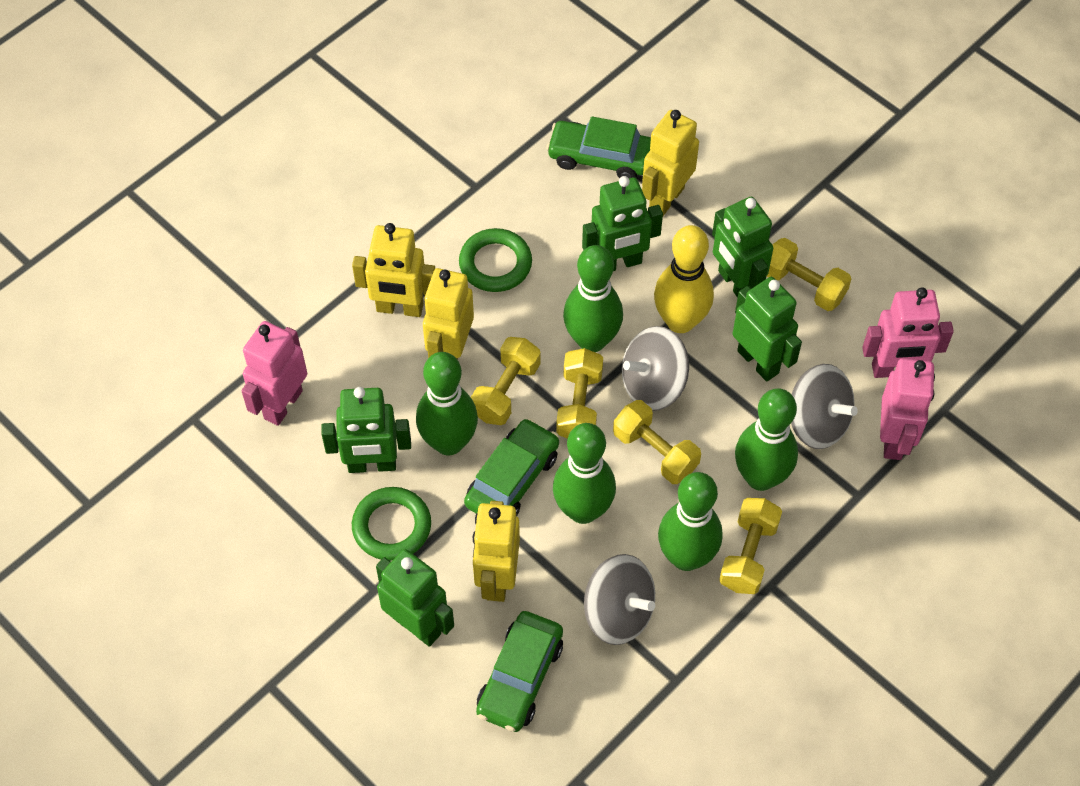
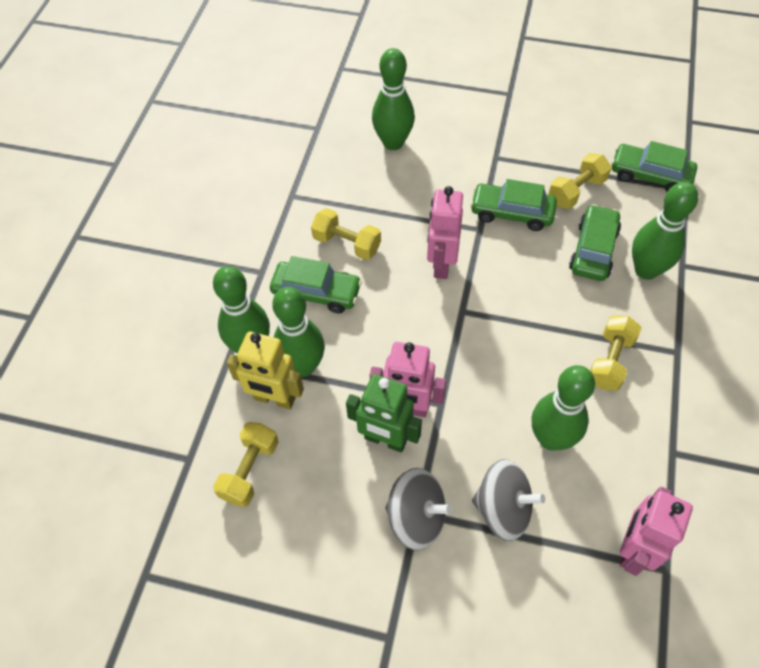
green car: 3 -> 4
green ring: 2 -> 0
green robot: 5 -> 1
grey spinning top: 3 -> 2
yellow bowling pin: 1 -> 0
yellow dumbbell: 5 -> 4
yellow robot: 4 -> 1

